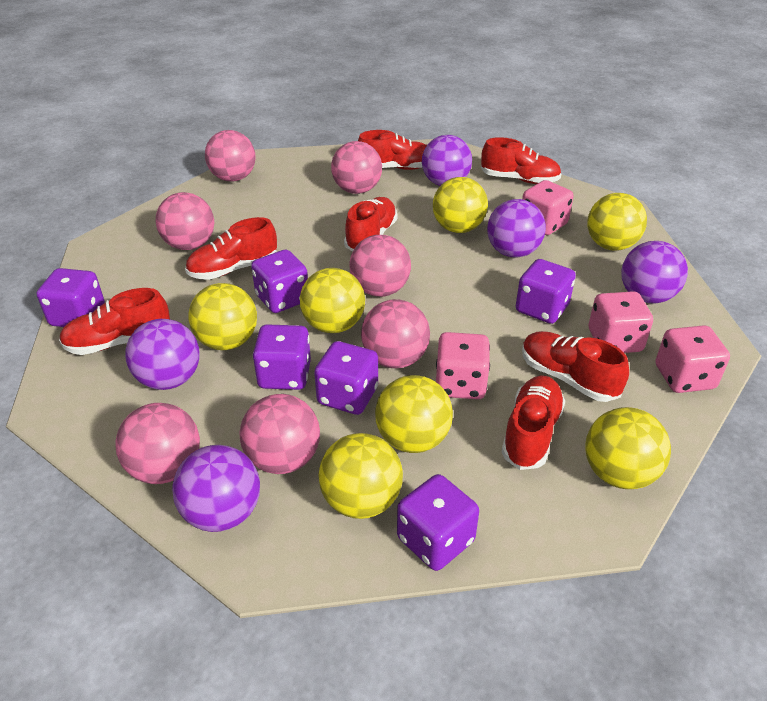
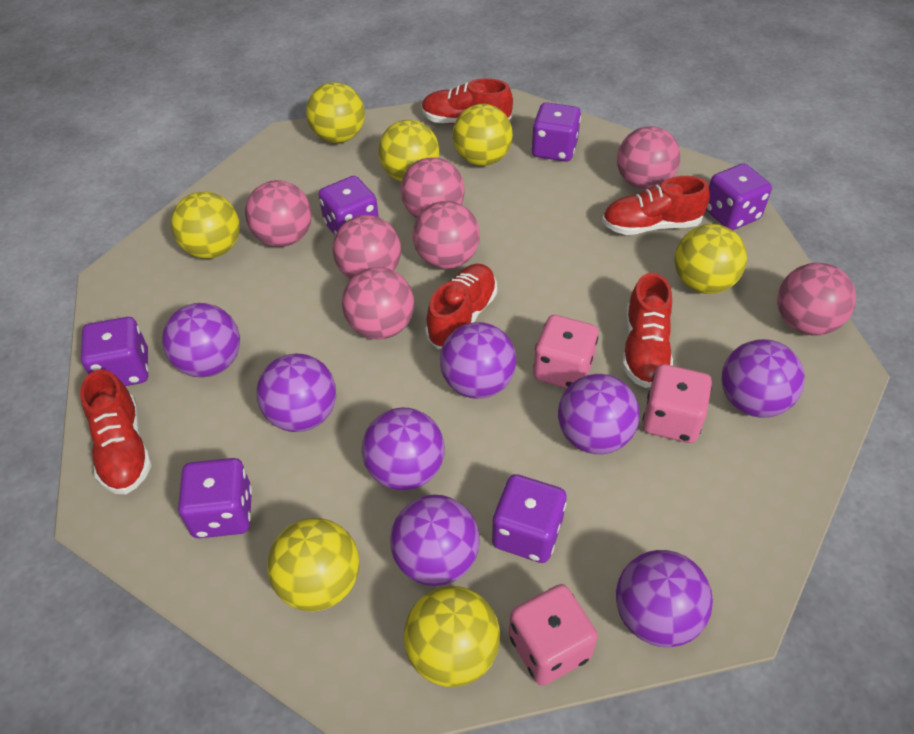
pink dice: 4 -> 3
purple ball: 5 -> 8
red shoe: 7 -> 5

